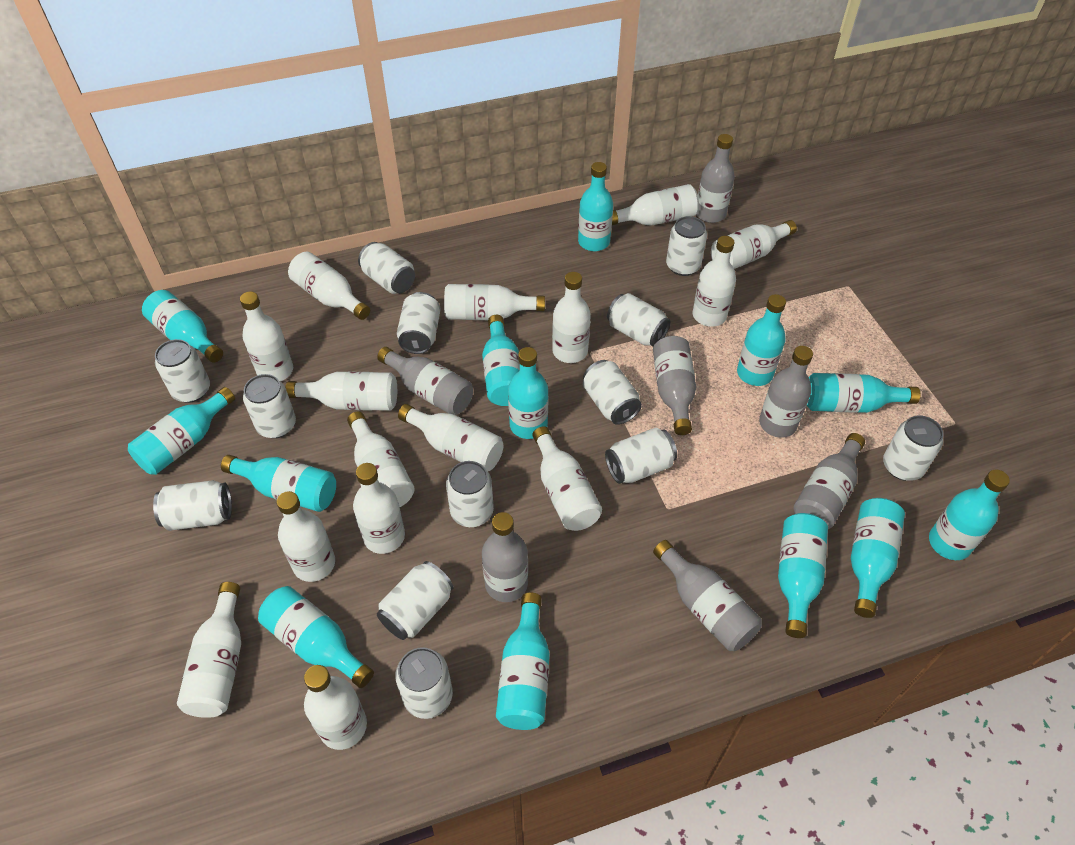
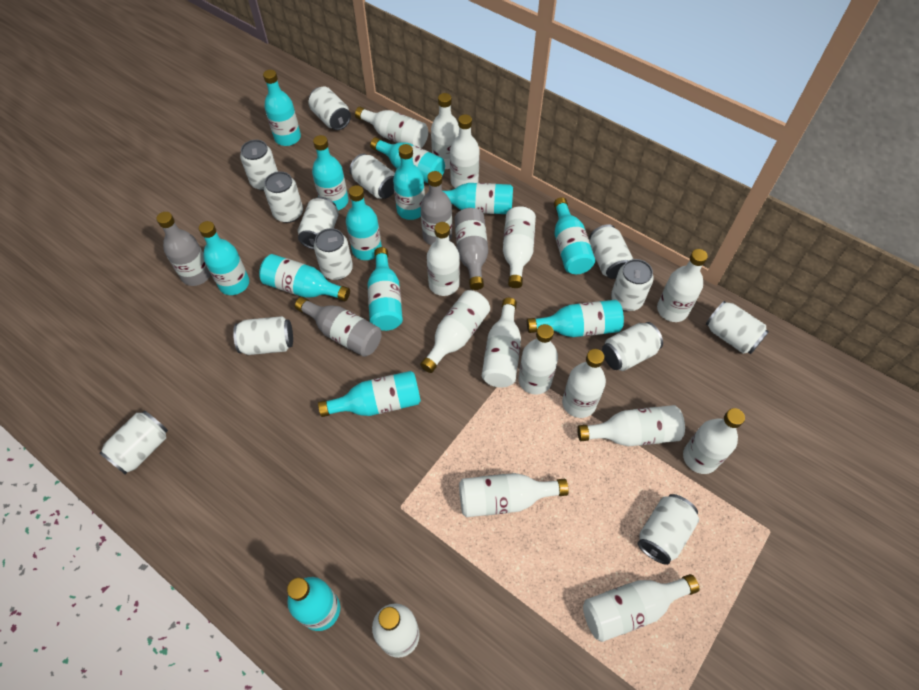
grey bottle: 7 -> 4

